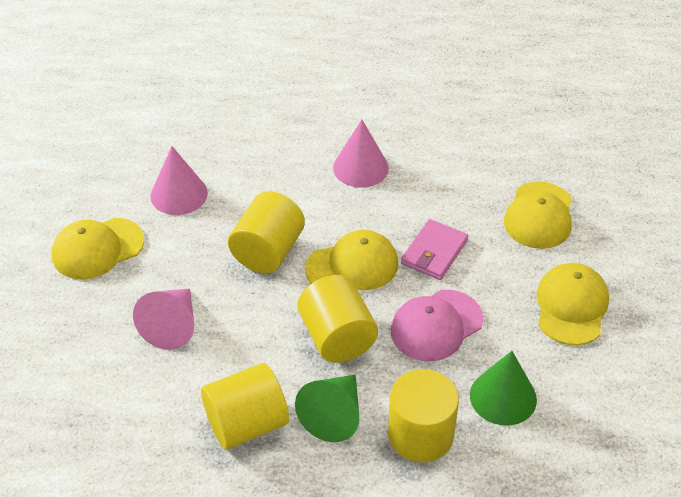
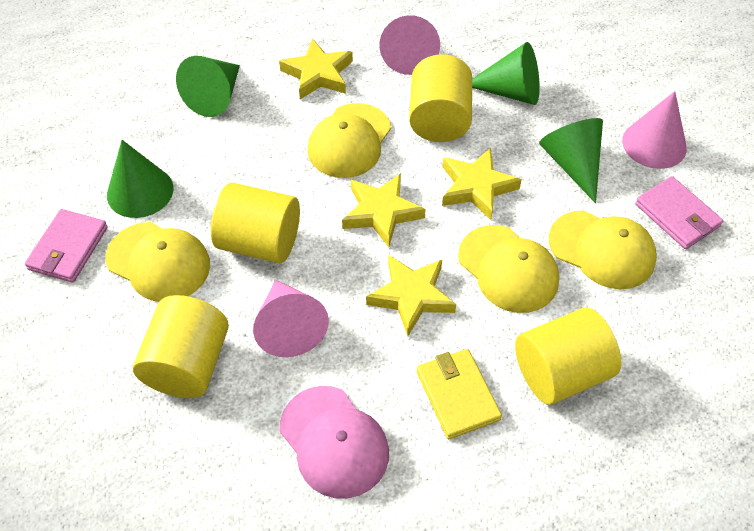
green cone: 2 -> 4
pink wallet: 1 -> 2
yellow star: 0 -> 4
yellow wallet: 0 -> 1

